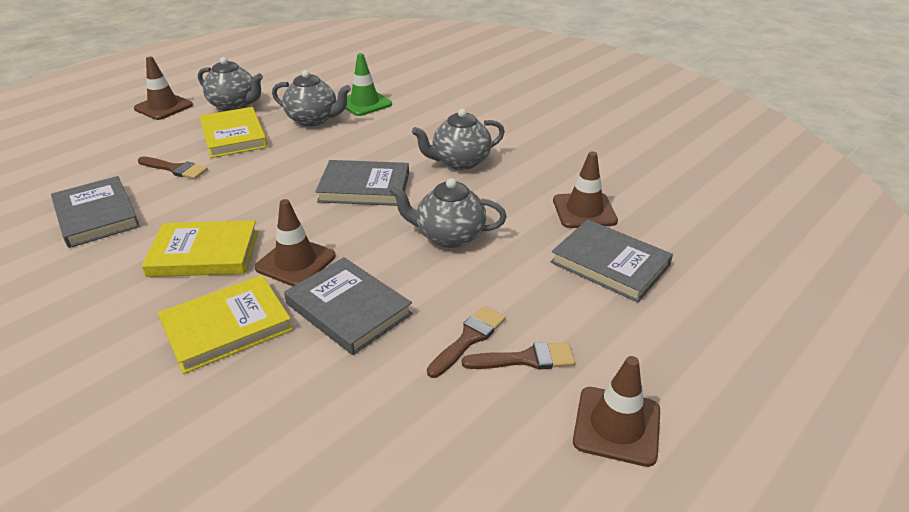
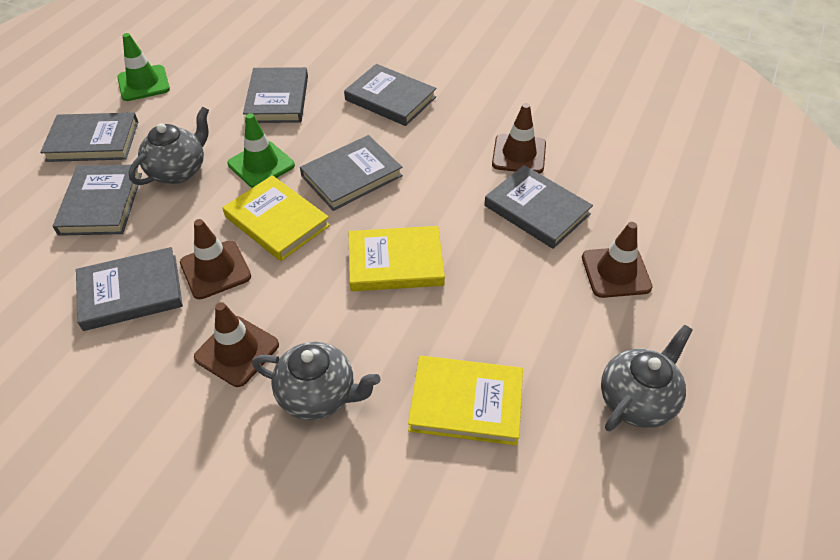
brown brush: 3 -> 0
green traffic cone: 1 -> 2
grey book: 4 -> 7
grey teapot: 4 -> 3

